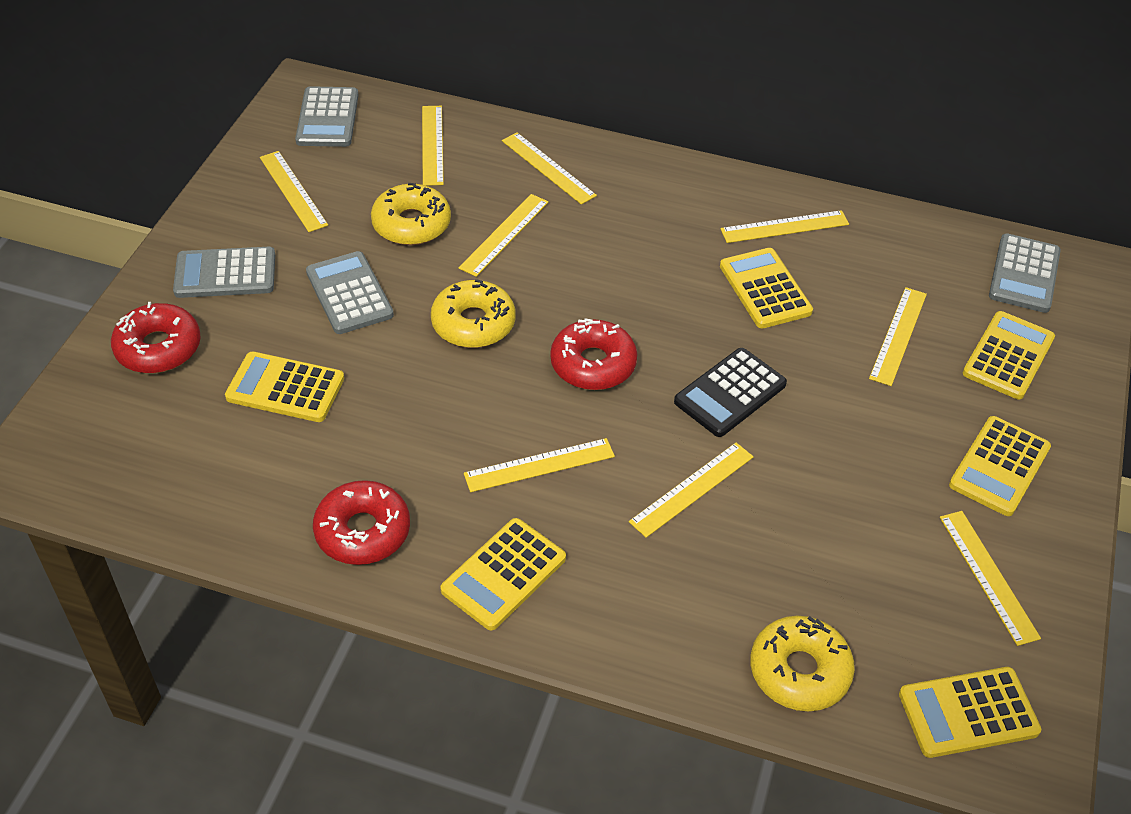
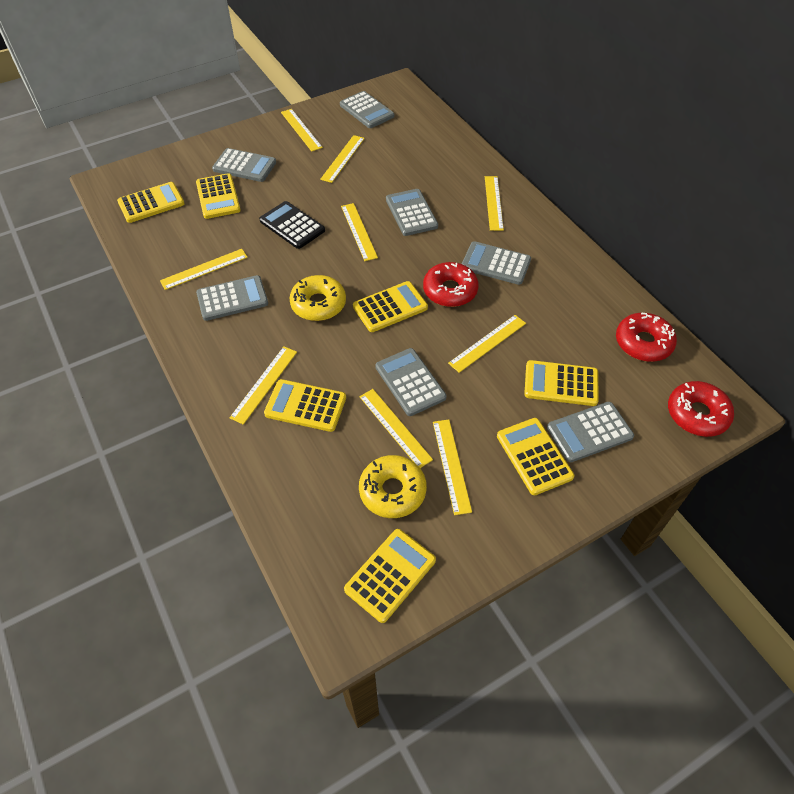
grey calculator: 4 -> 7
yellow calculator: 6 -> 7
yellow donut: 3 -> 2

